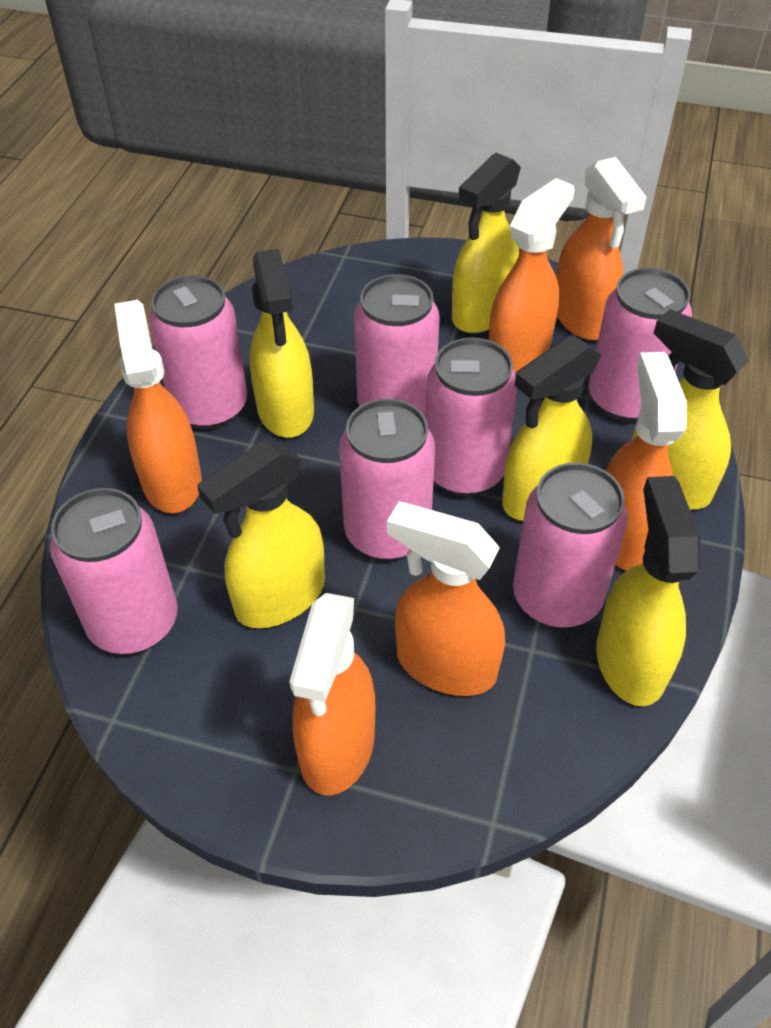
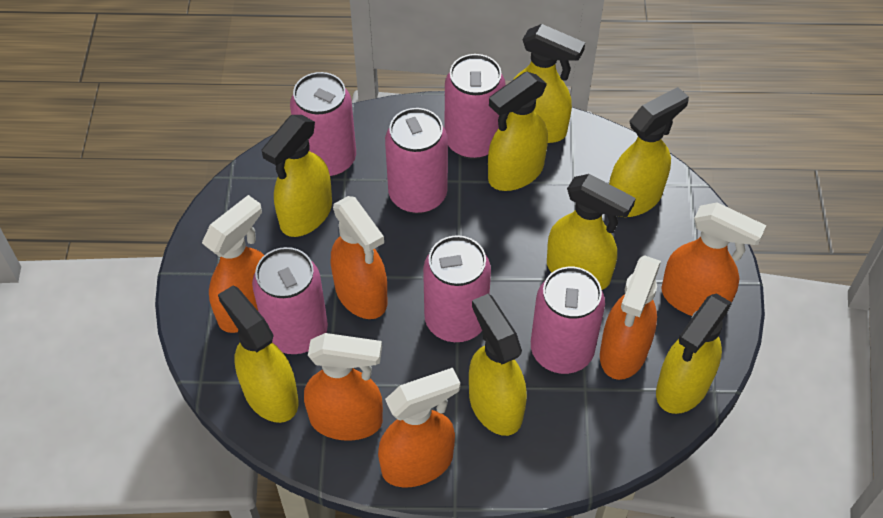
pink can: 7 -> 6
yellow spray bottle: 6 -> 8

